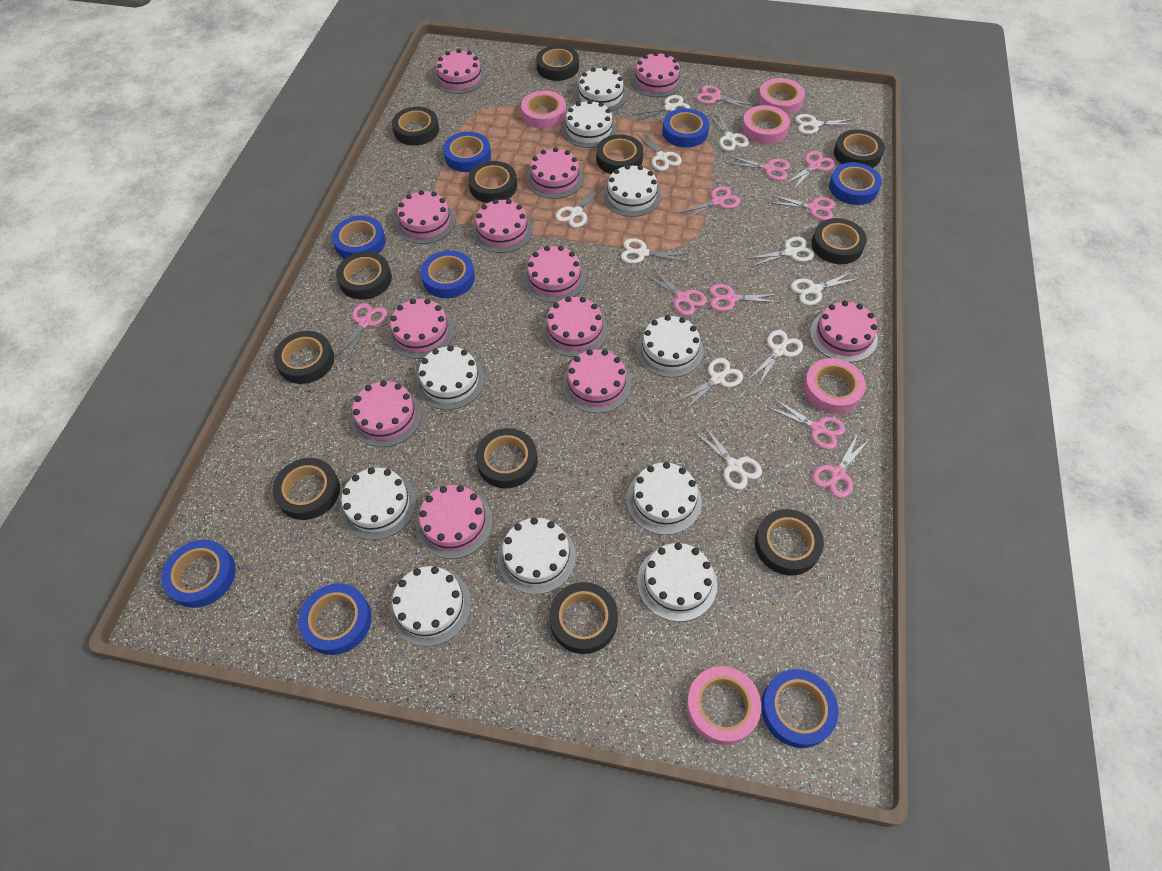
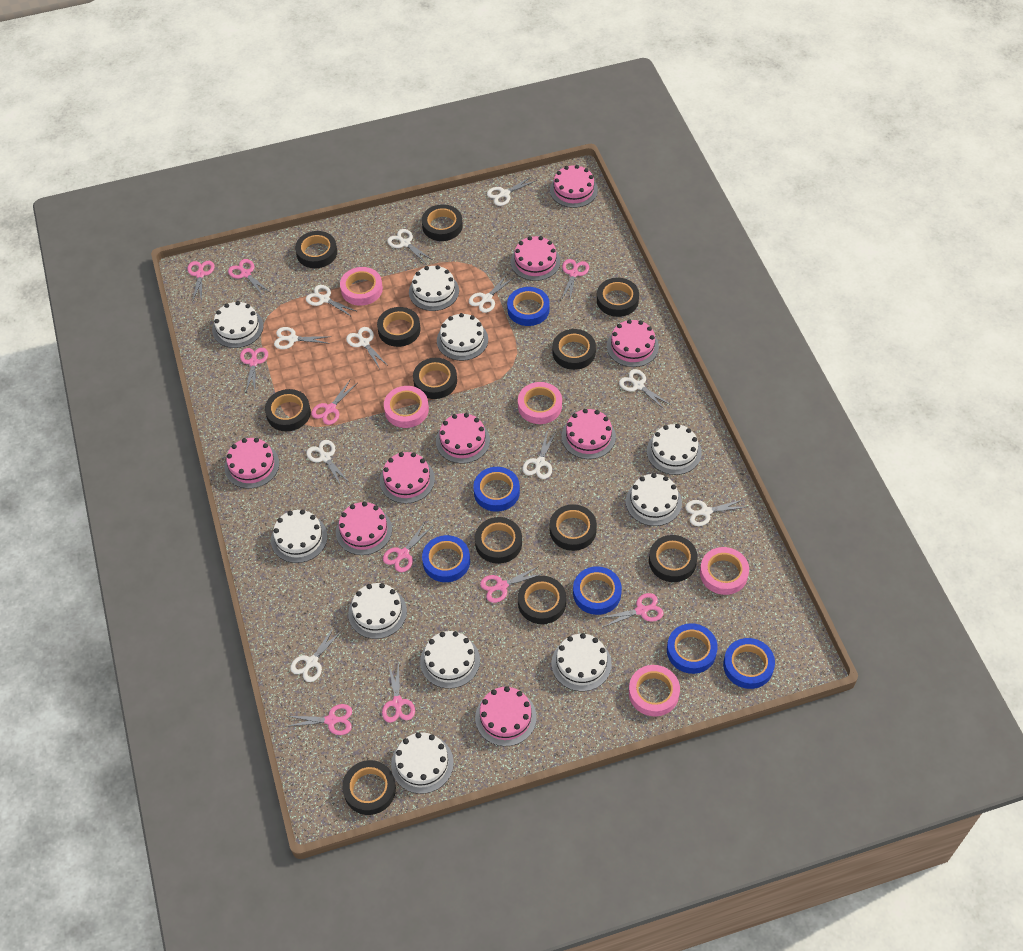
blue tape: 8 -> 6
pink cake: 12 -> 9

